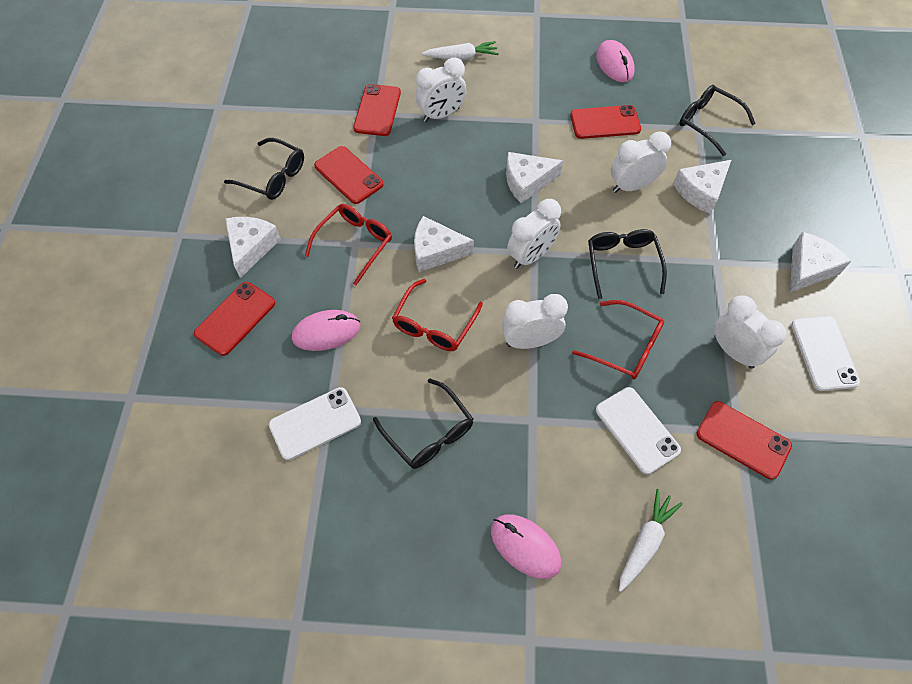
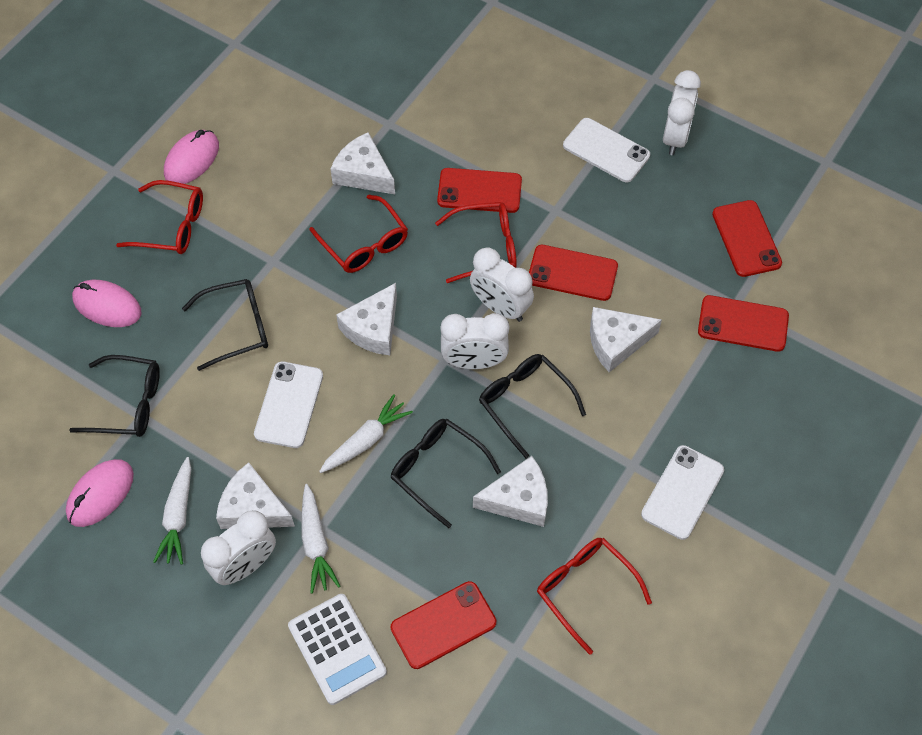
red glasses: 3 -> 4
white calculator: 0 -> 1
white carrot: 2 -> 3
white clock: 5 -> 4

